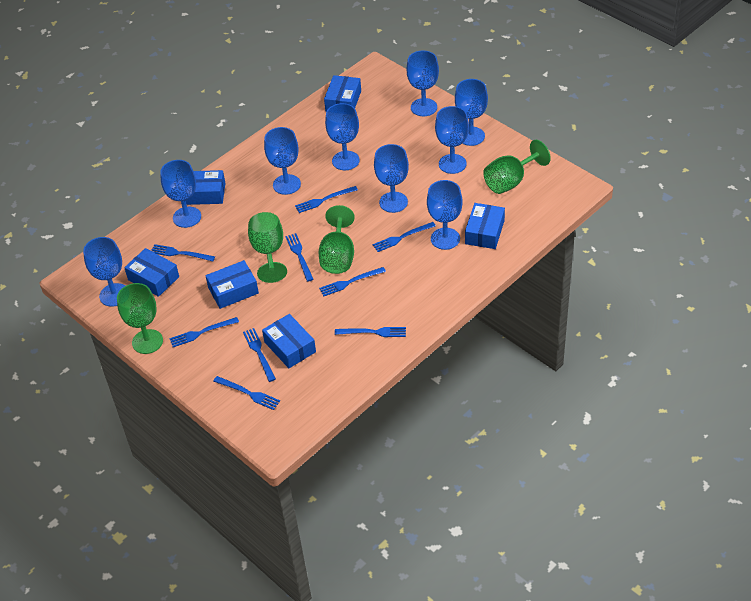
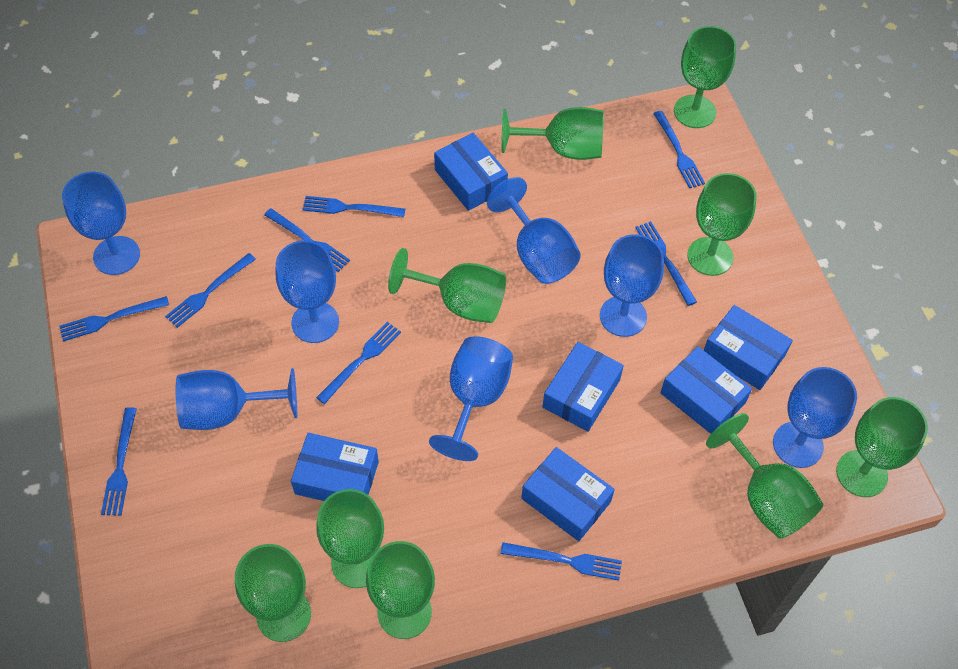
blue goblet: 9 -> 7
green goblet: 4 -> 9

